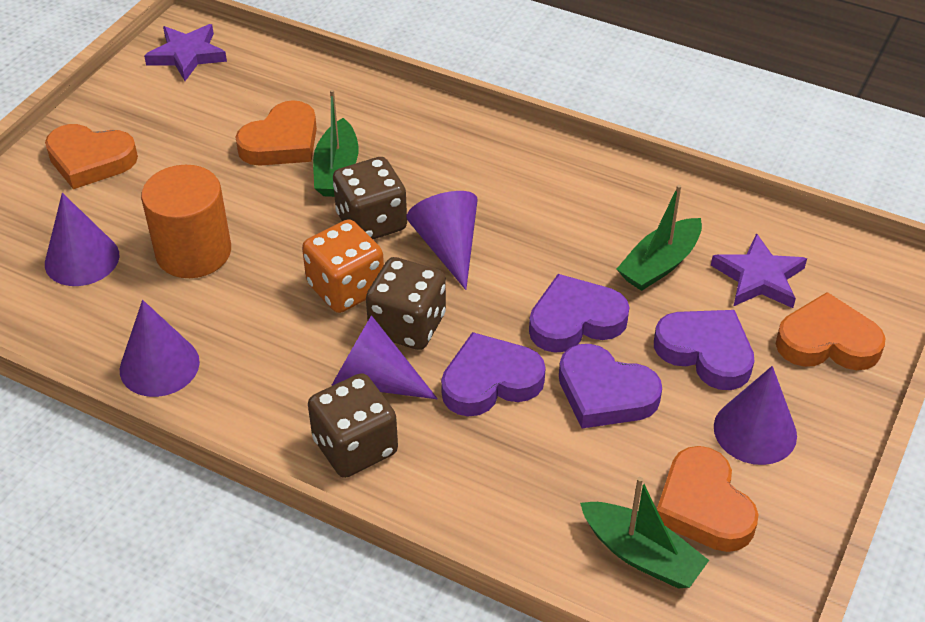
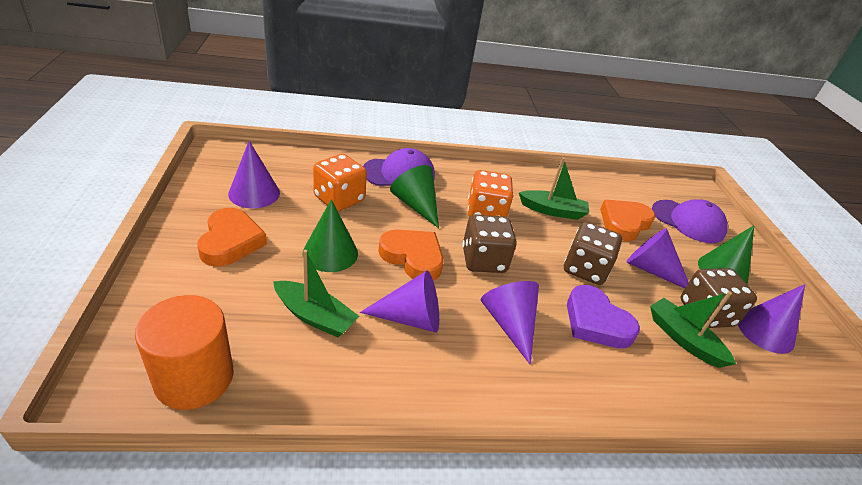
green cone: 0 -> 3
orange dice: 1 -> 2
orange heart: 4 -> 3
purple cap: 0 -> 2
purple heart: 4 -> 1
purple star: 2 -> 0

